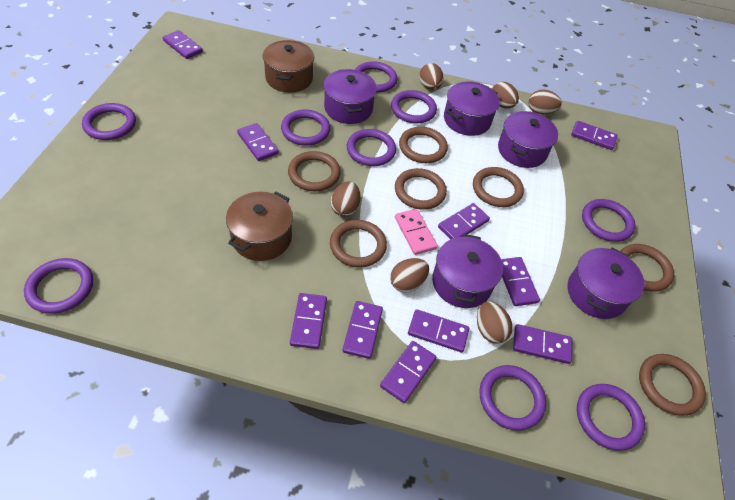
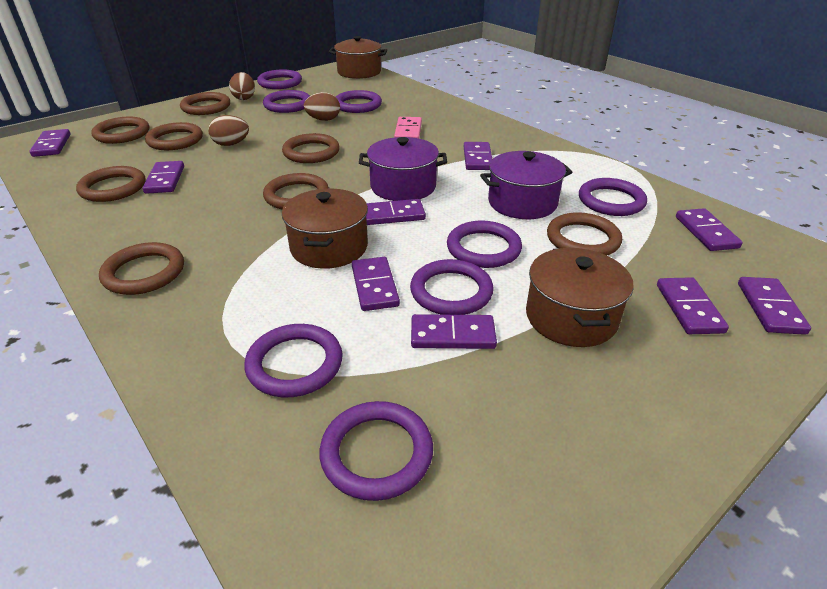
brown egg: 6 -> 3
brown pot: 2 -> 3
brown ring: 7 -> 8
purple domino: 10 -> 9
purple pot: 5 -> 2
purple ring: 9 -> 8

